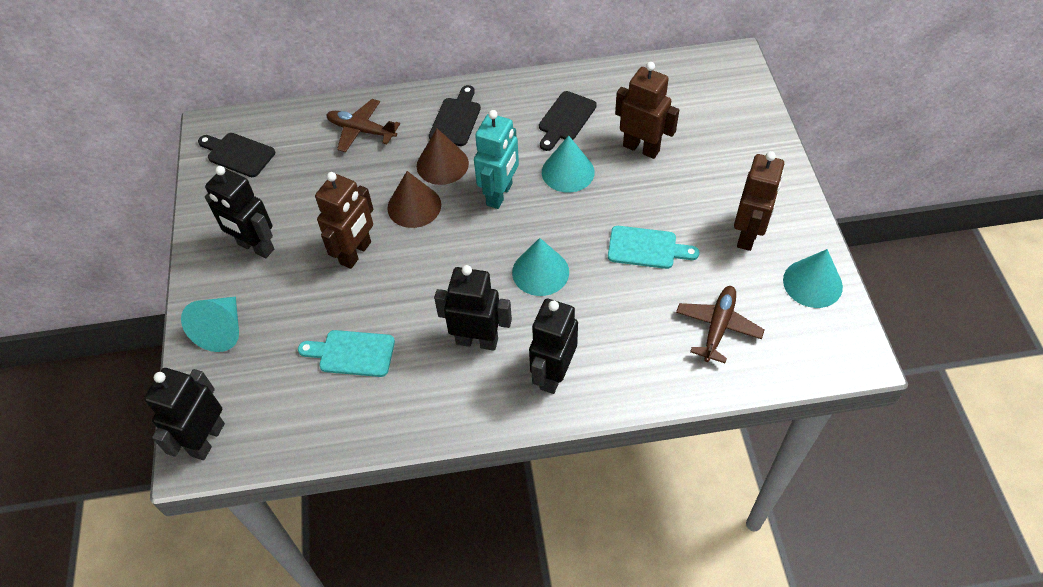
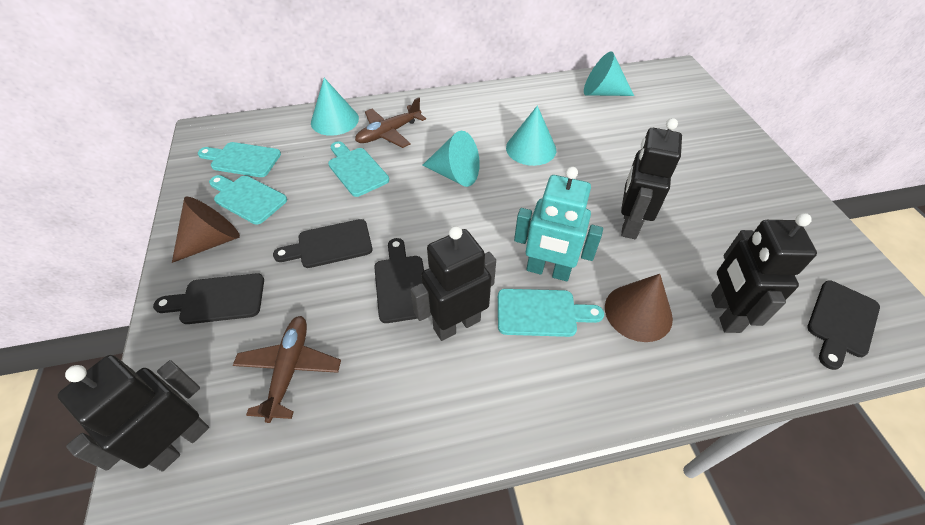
black cutting board: 3 -> 4
brown robot: 3 -> 0
turquoise cutting board: 2 -> 4

